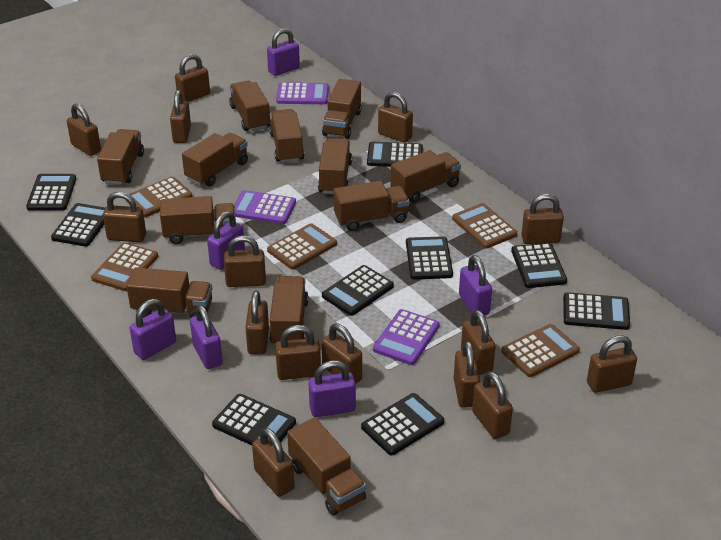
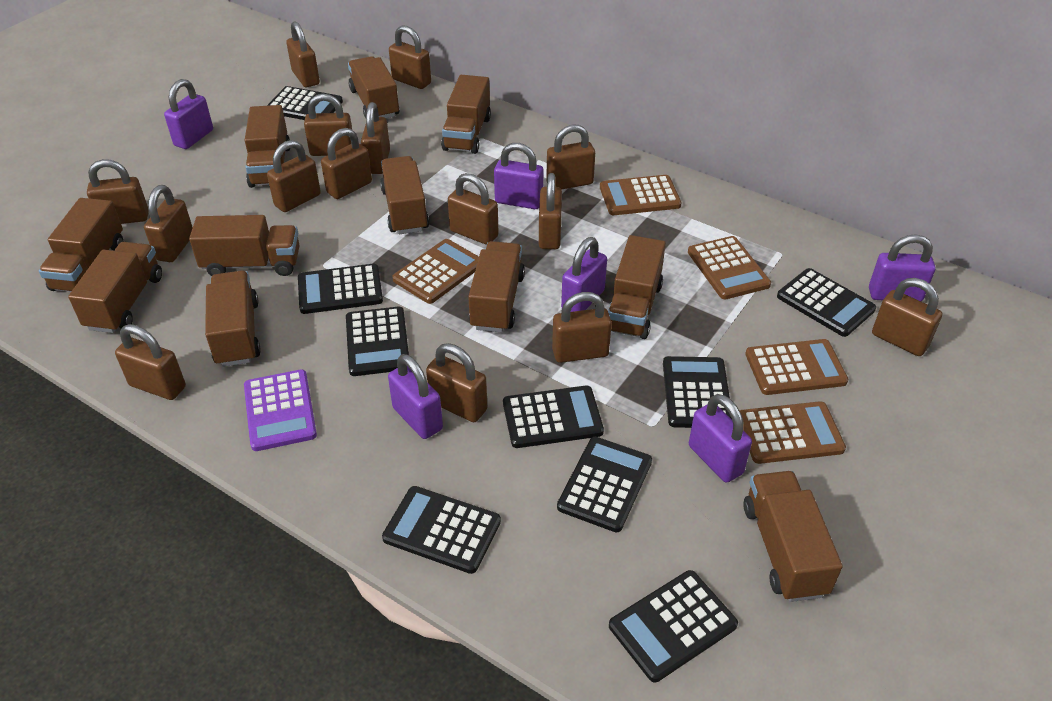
brown truck: 12 -> 11
purple calculator: 3 -> 1

